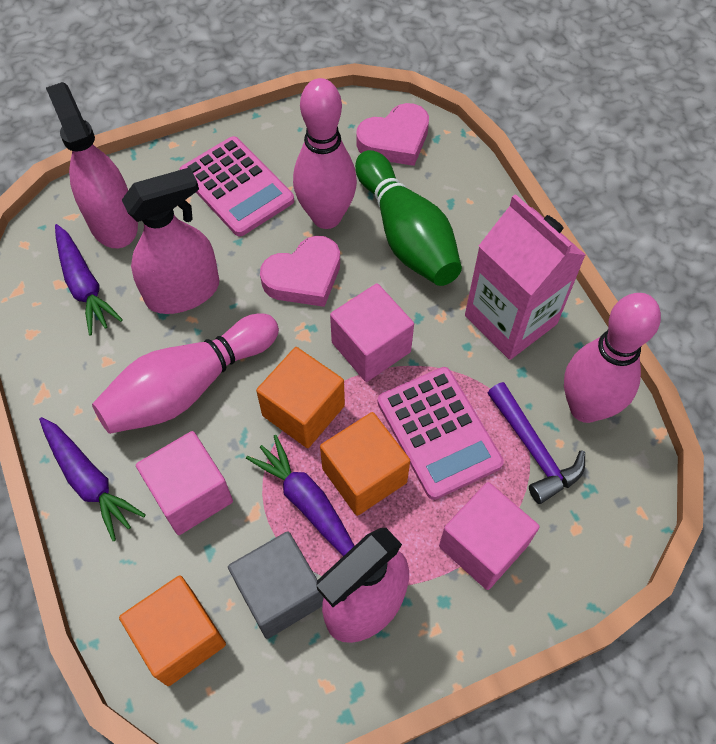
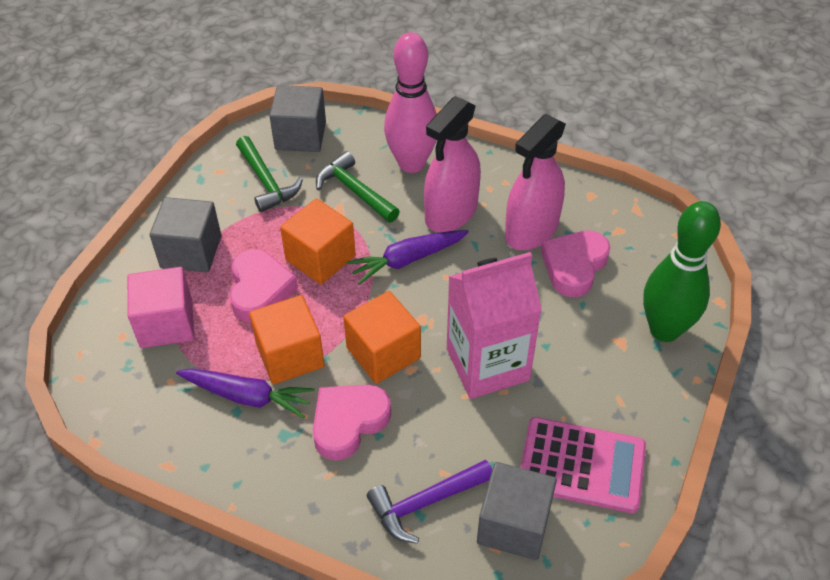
green hammer: 0 -> 2
grey cube: 1 -> 3
pink bowling pin: 3 -> 1
pink calculator: 2 -> 1
pink cube: 3 -> 1
pink heart: 2 -> 3
pink spray bottle: 3 -> 2
purple carrot: 3 -> 2

